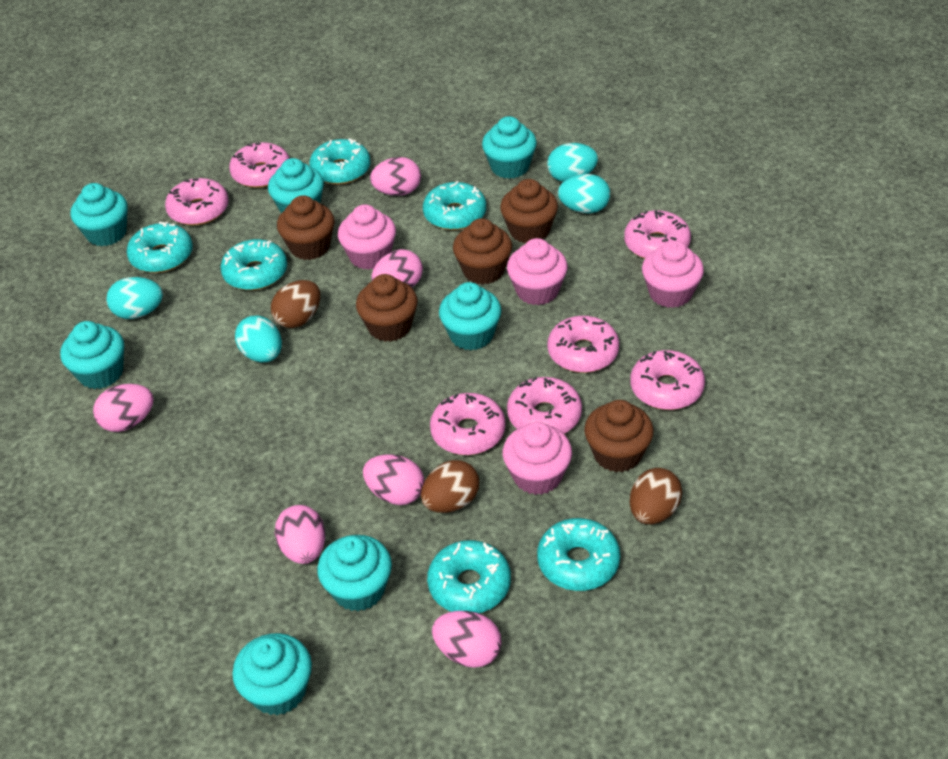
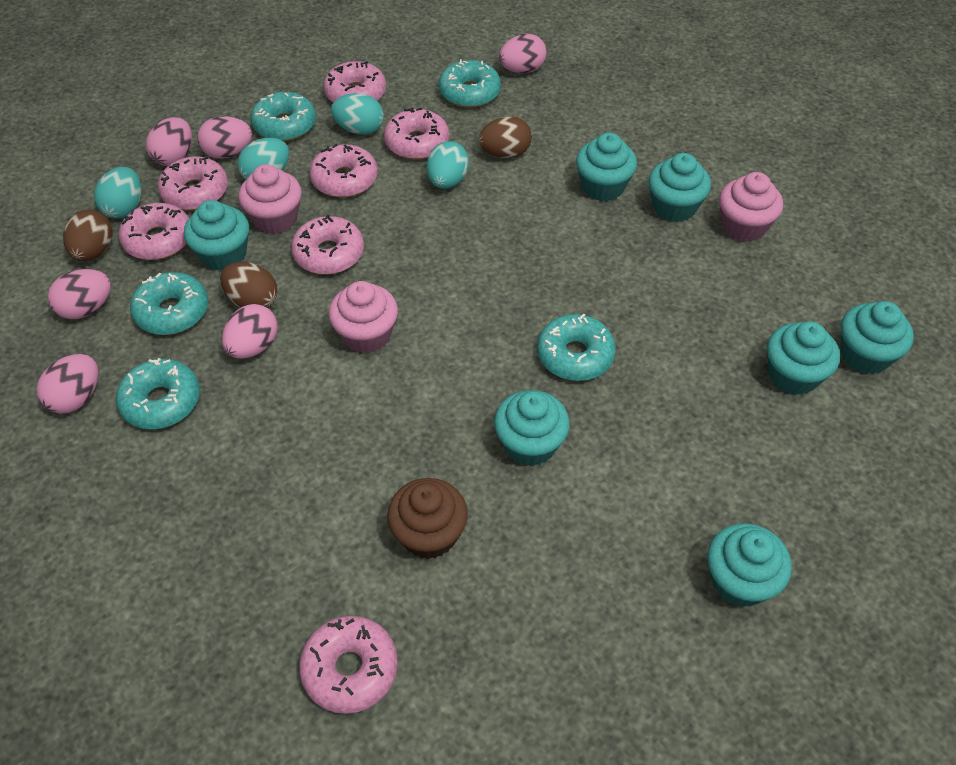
brown cupcake: 5 -> 1
pink cupcake: 4 -> 3
turquoise donut: 6 -> 5

